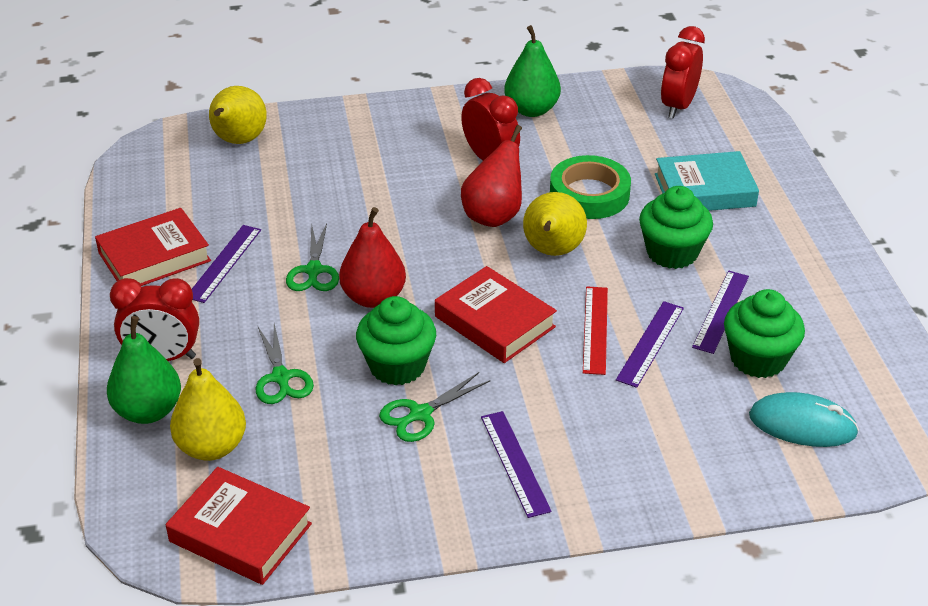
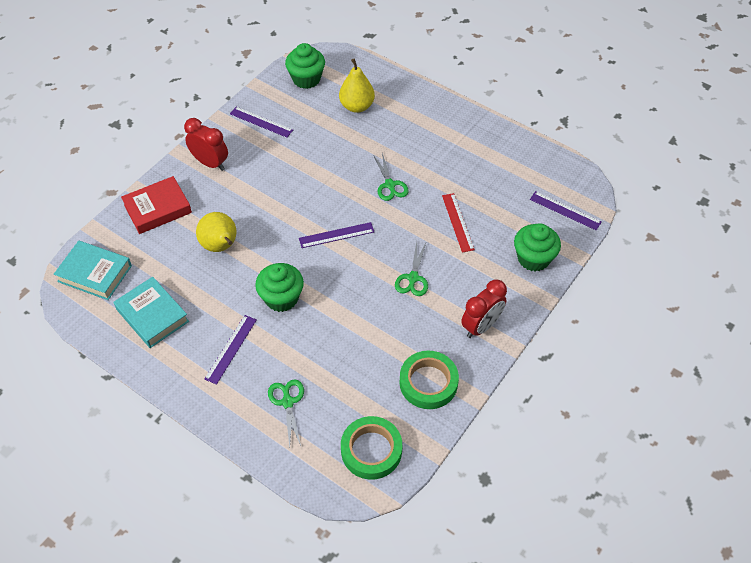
green pear: 2 -> 0
green tape: 1 -> 2
red book: 3 -> 1
red clock: 3 -> 2
red pear: 2 -> 0
turquoise book: 1 -> 2
turquoise mouse: 1 -> 0
yellow pear: 3 -> 2

